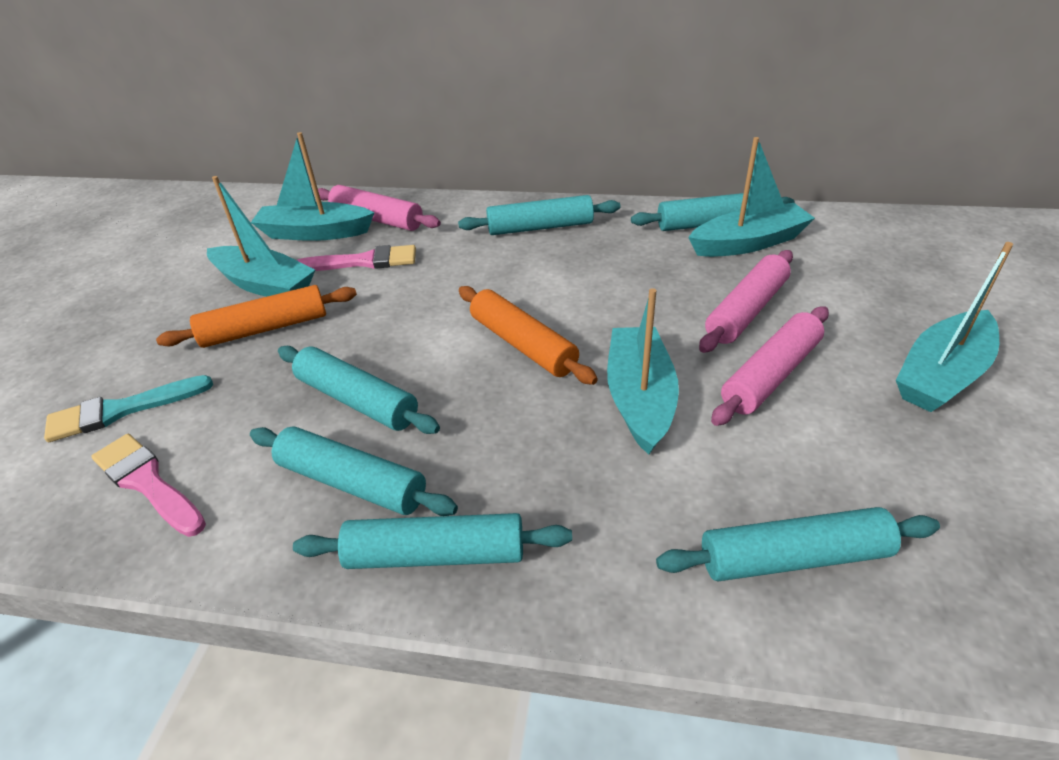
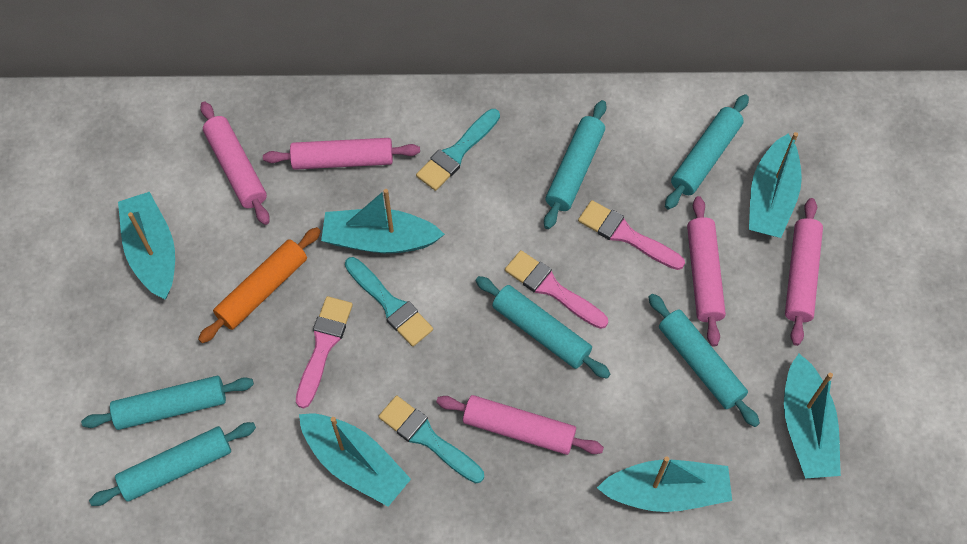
orange rolling pin: 2 -> 1
pink brush: 2 -> 3
pink rolling pin: 3 -> 5
turquoise boat: 5 -> 6
turquoise brush: 1 -> 3

